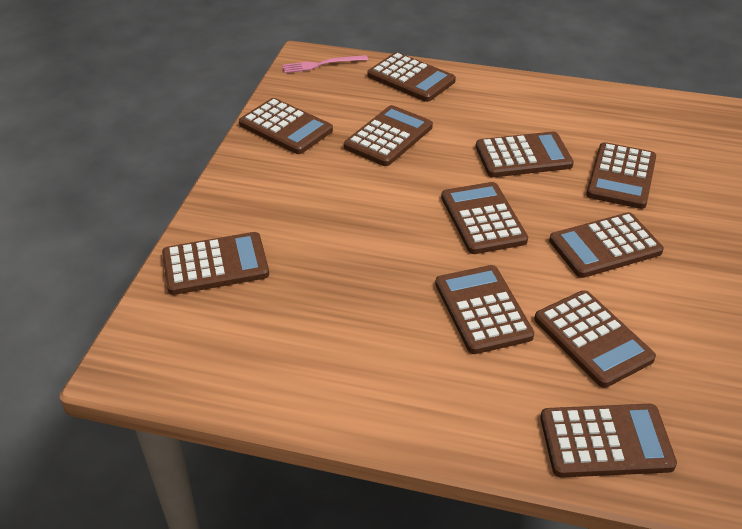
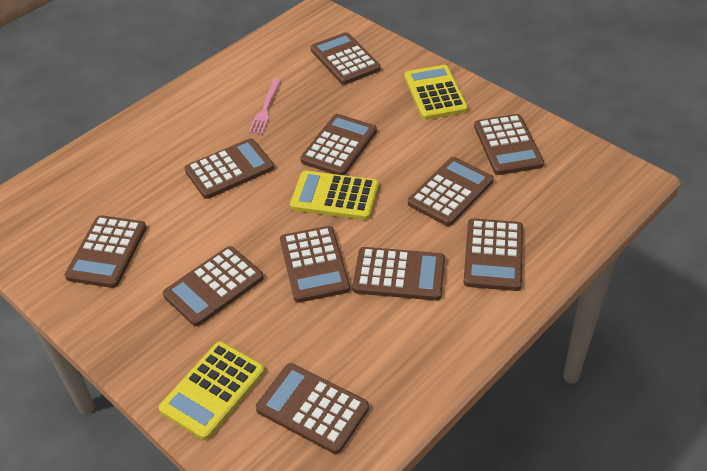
yellow calculator: 0 -> 3

